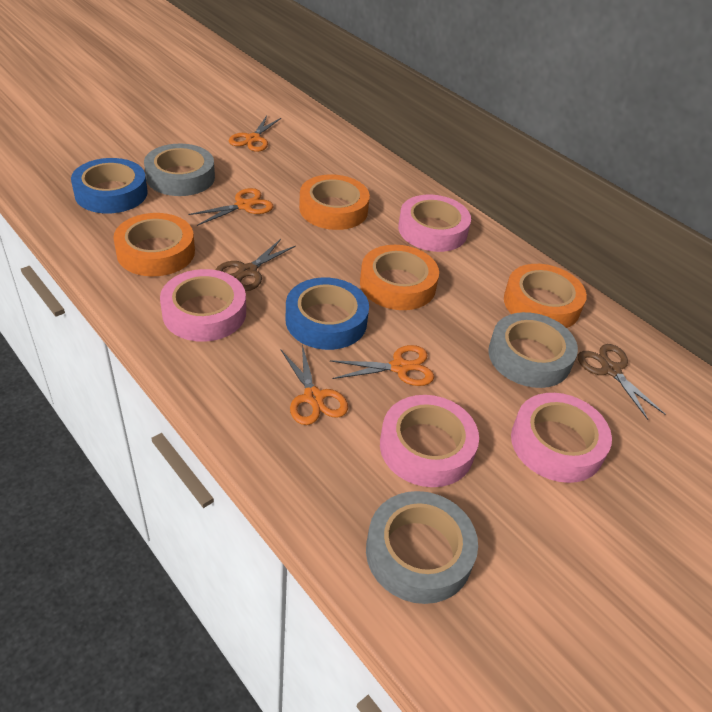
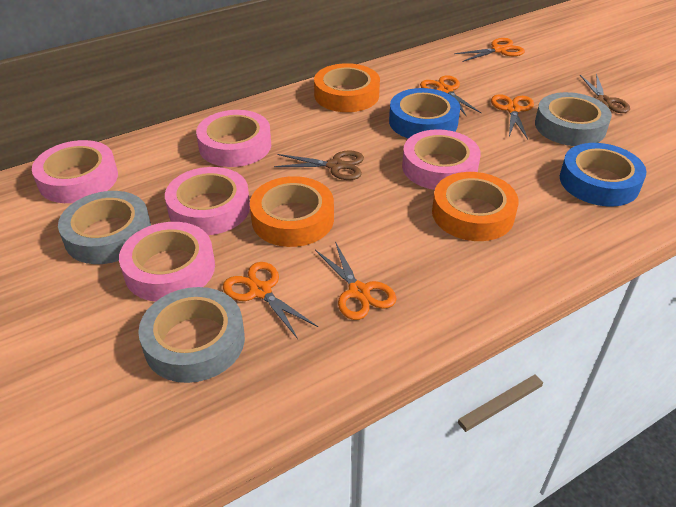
orange scissors: 4 -> 5
orange tape: 4 -> 3
pink tape: 4 -> 5

